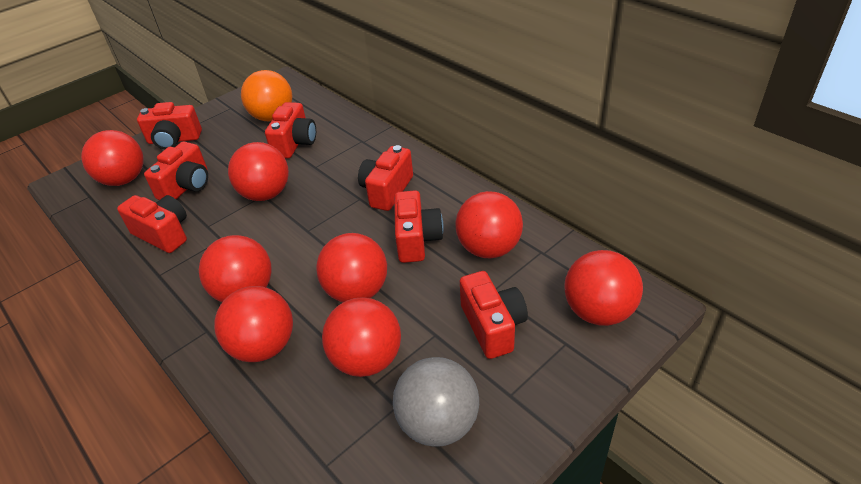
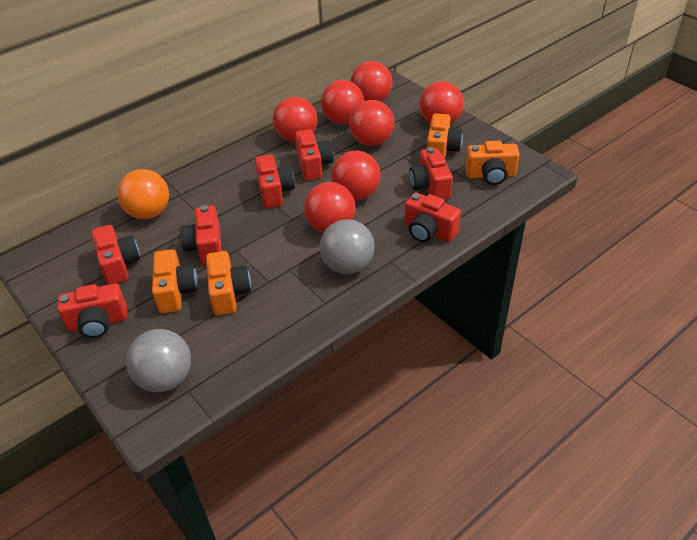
grey ball: 1 -> 2
orange camera: 0 -> 4
red ball: 8 -> 7

